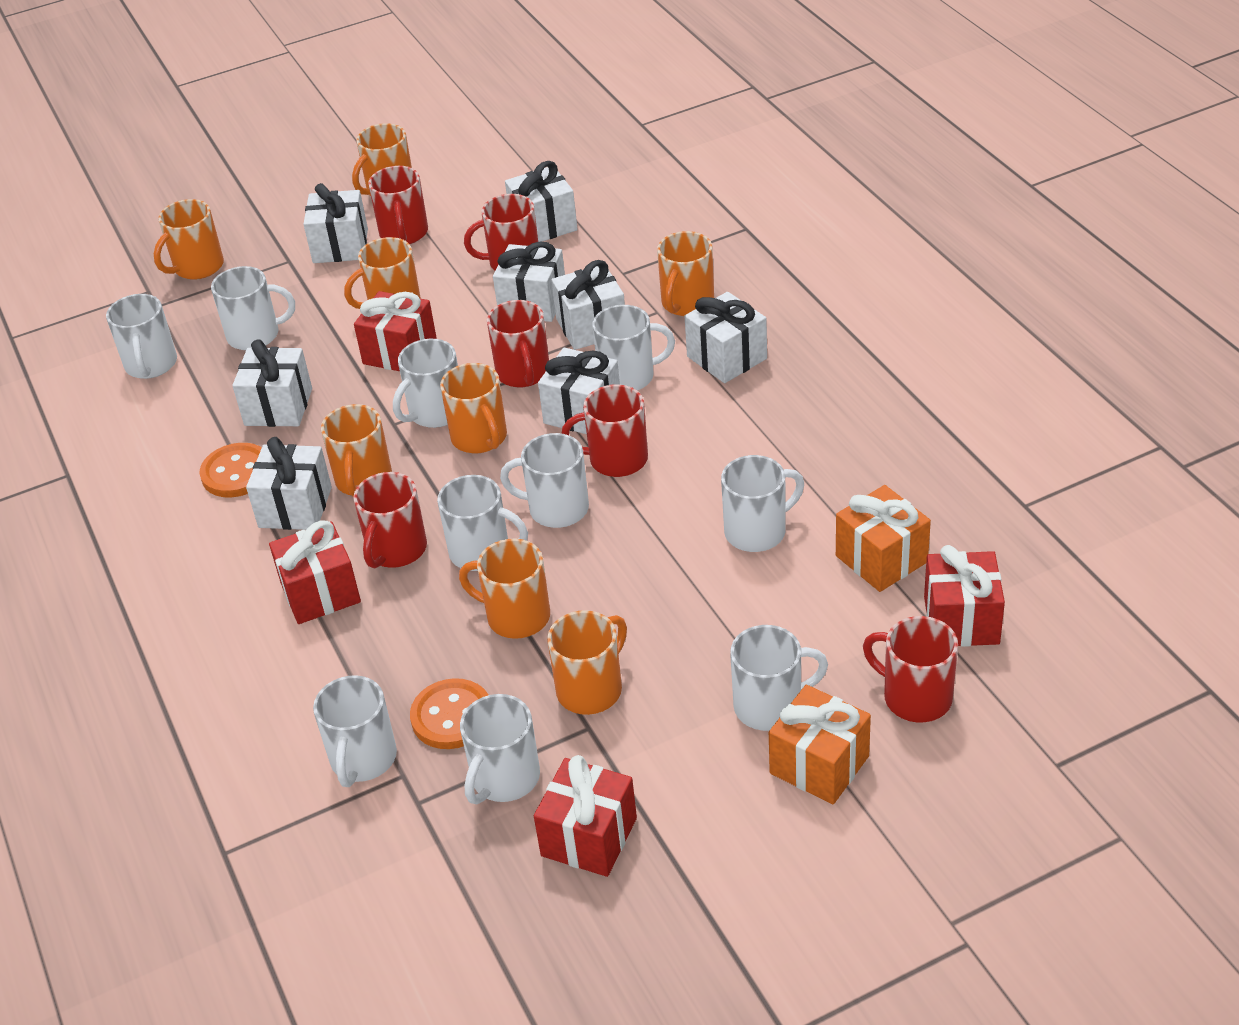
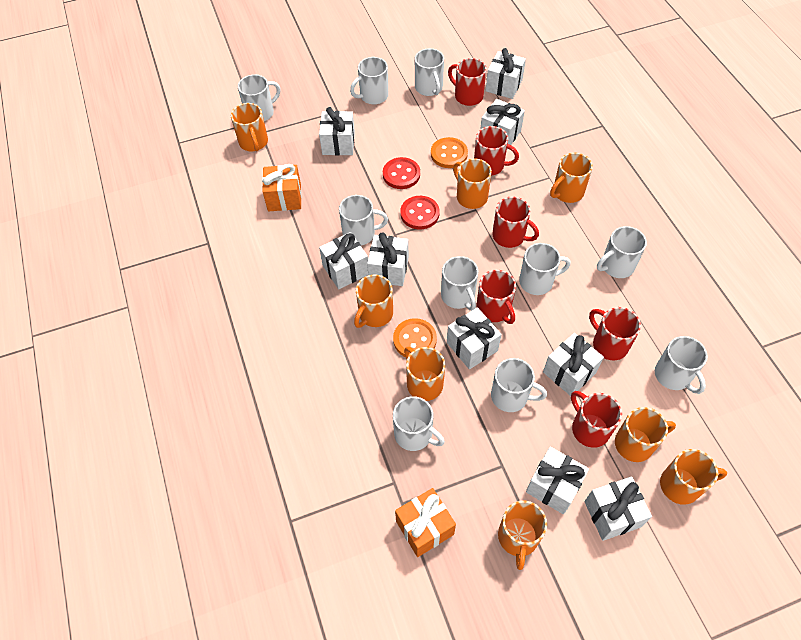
red button: 0 -> 2
red gift: 4 -> 0
white gift: 8 -> 9

